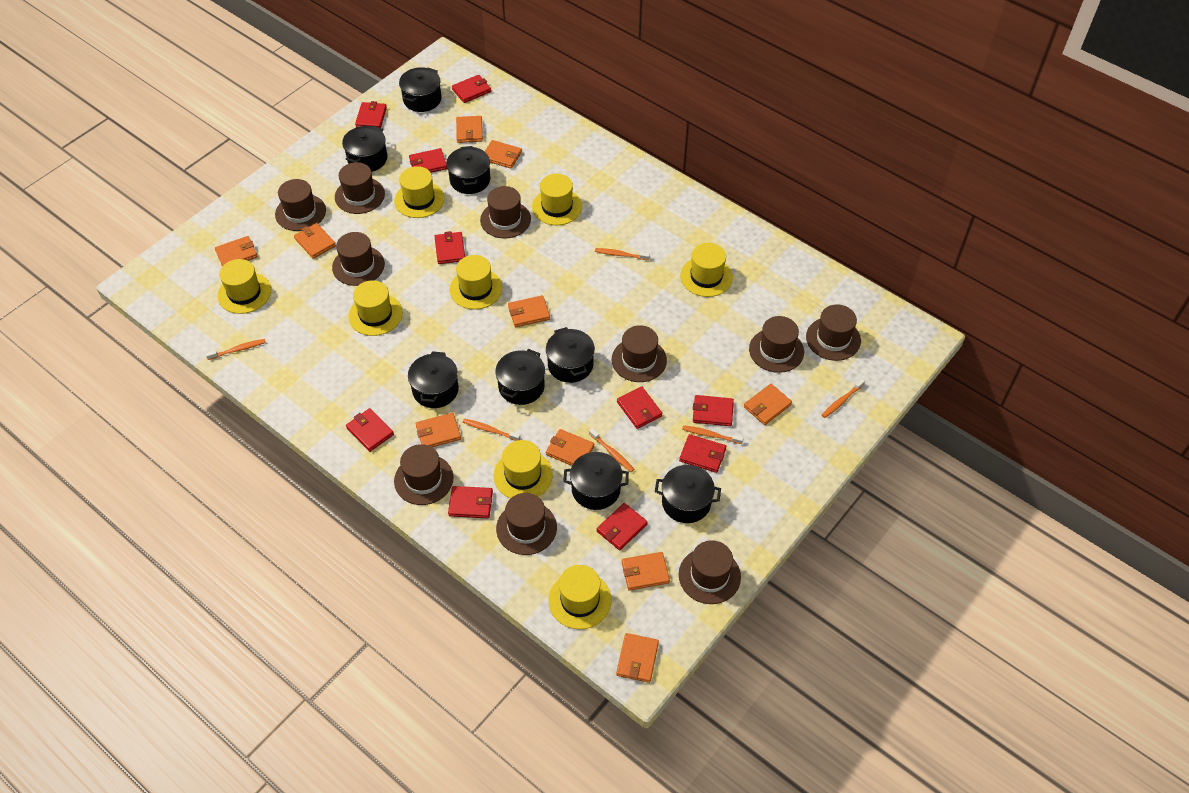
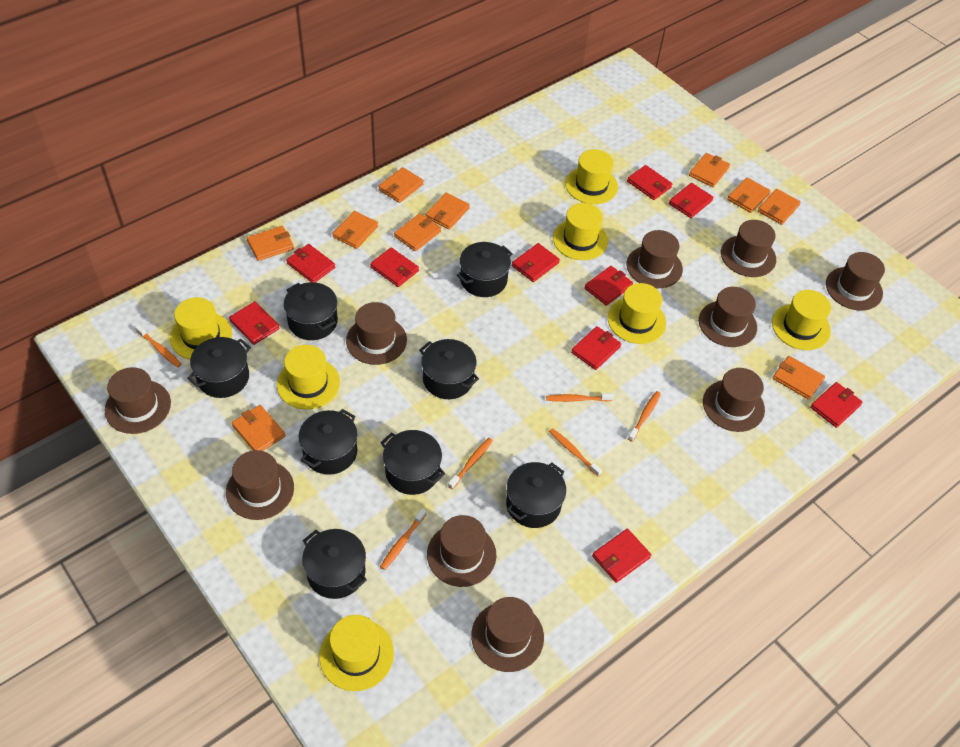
yellow hat: 8 -> 7

